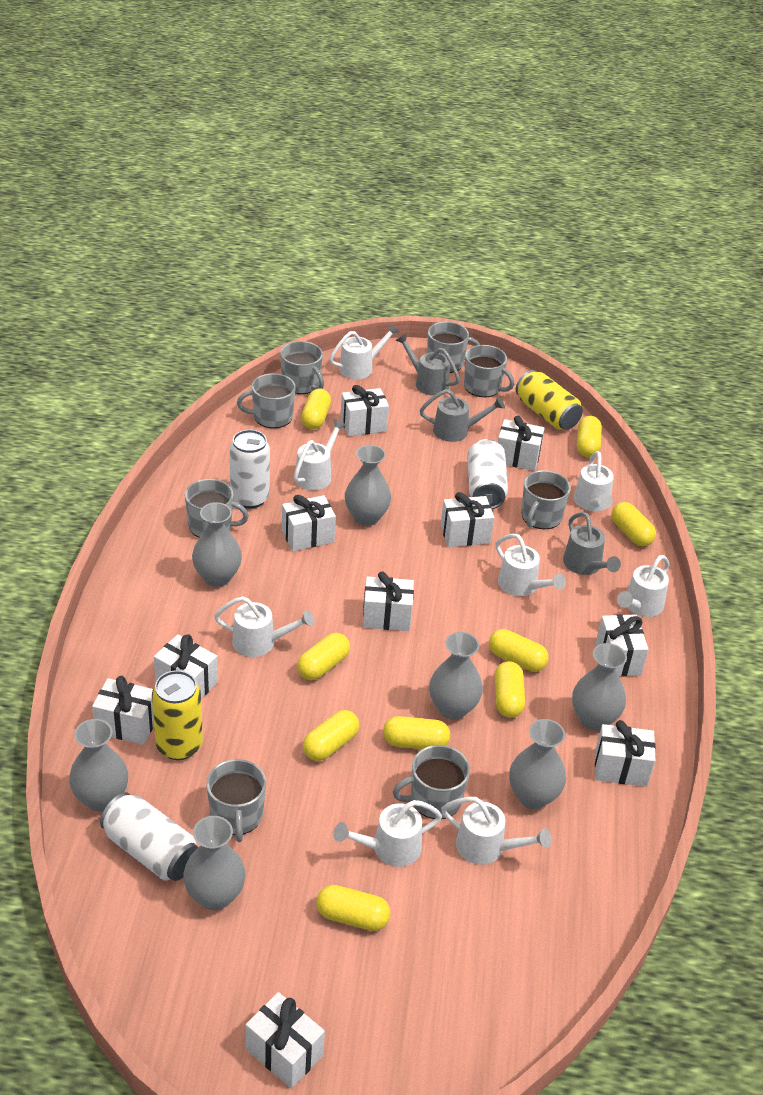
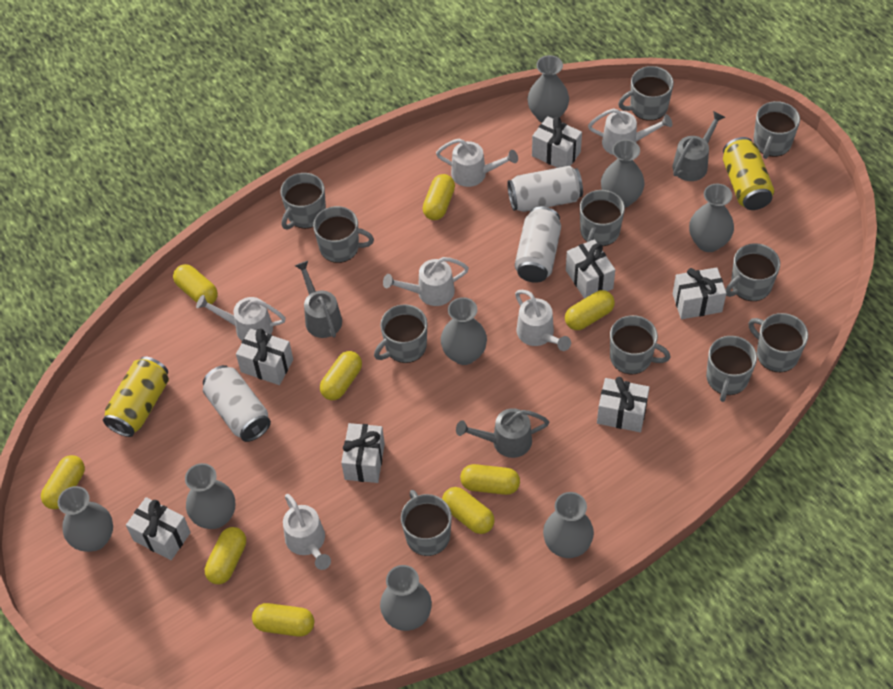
grey mug: 8 -> 11
grey vase: 7 -> 8
white gift: 10 -> 7
white watering can: 8 -> 6

